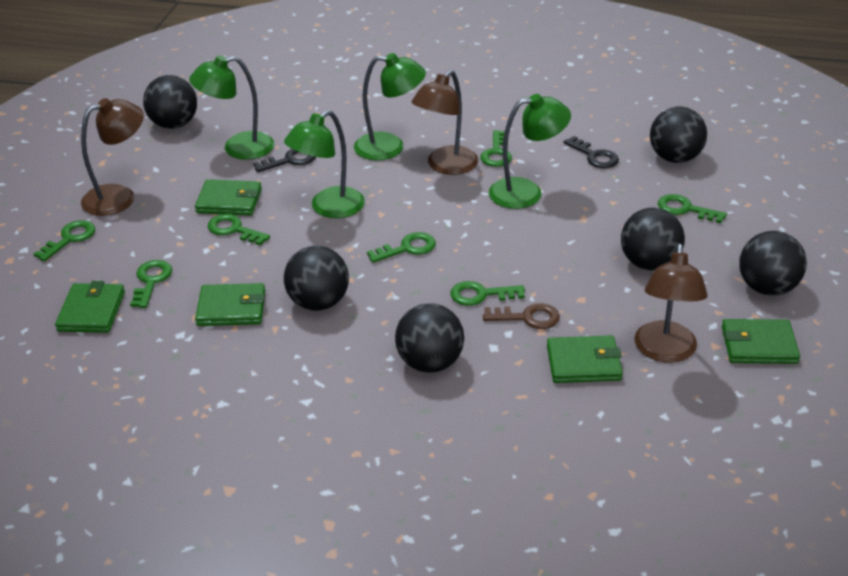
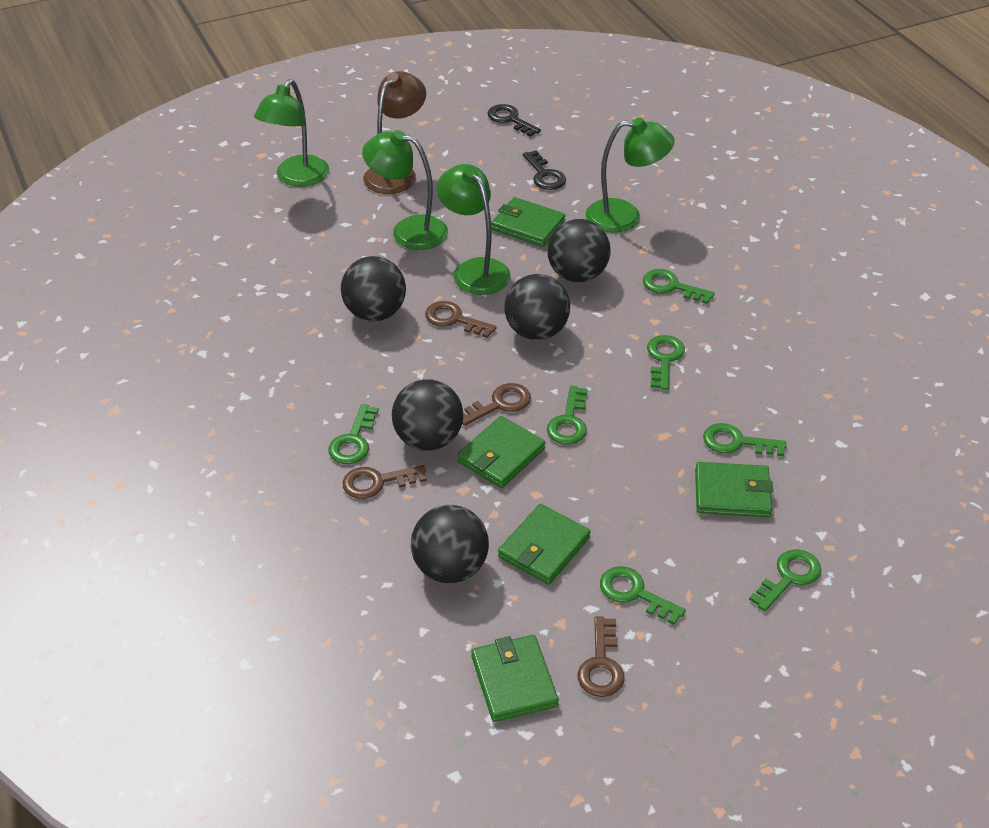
black ball: 6 -> 5
brown key: 1 -> 4
brown lamp: 3 -> 1

